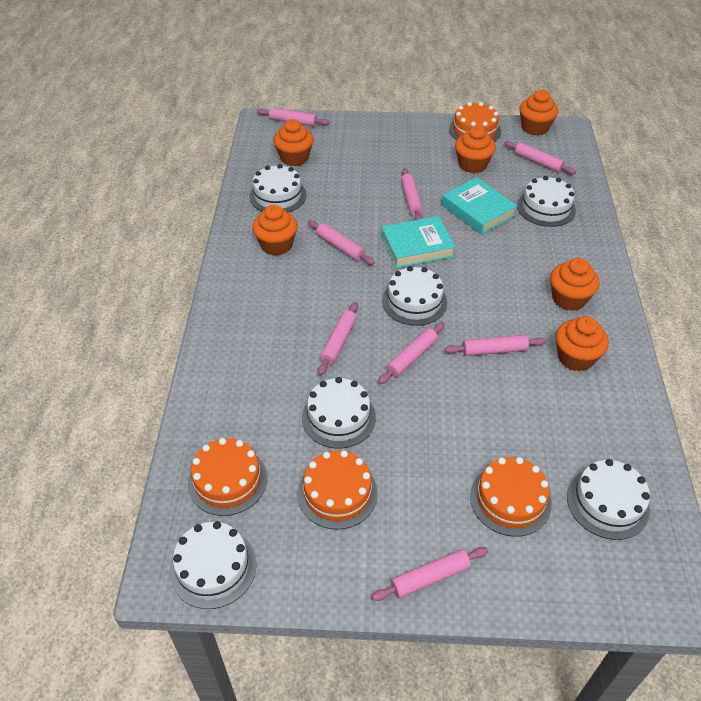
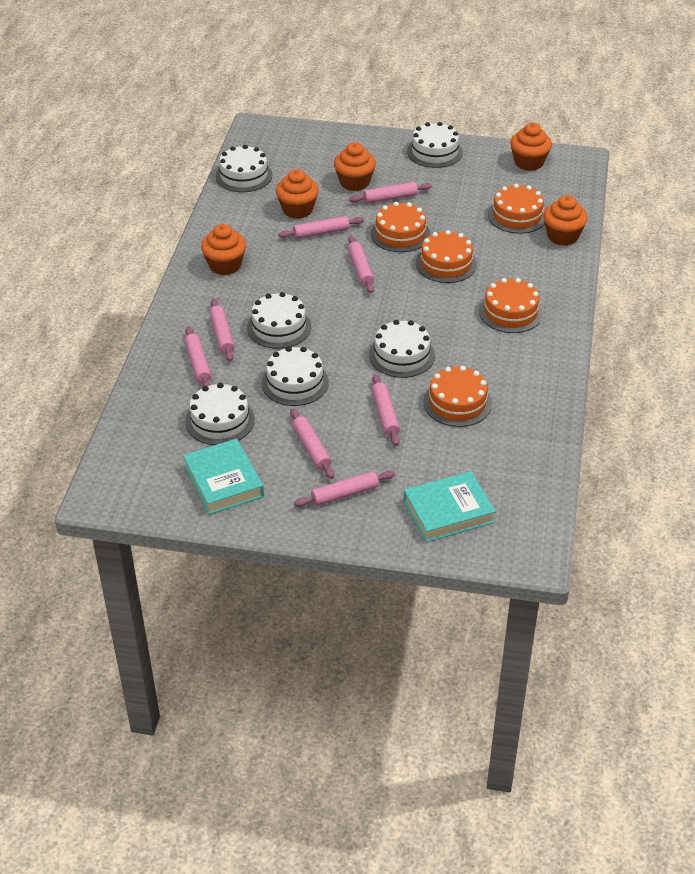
orange cake: 4 -> 5
orange cupcake: 6 -> 5

